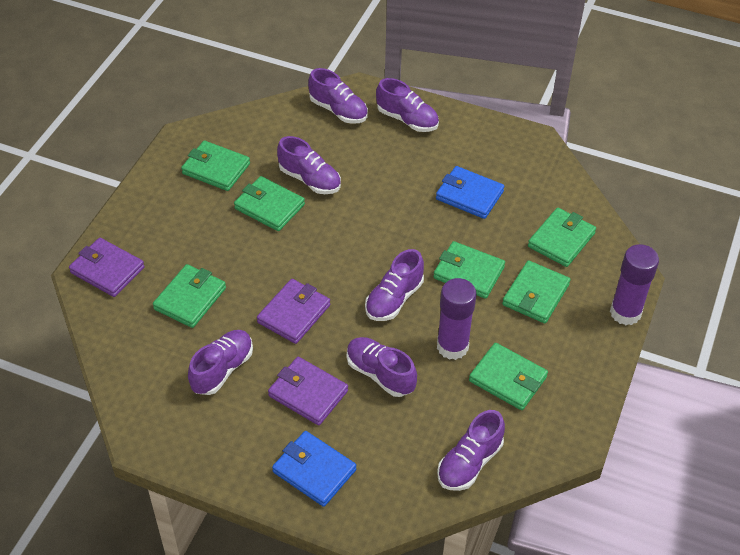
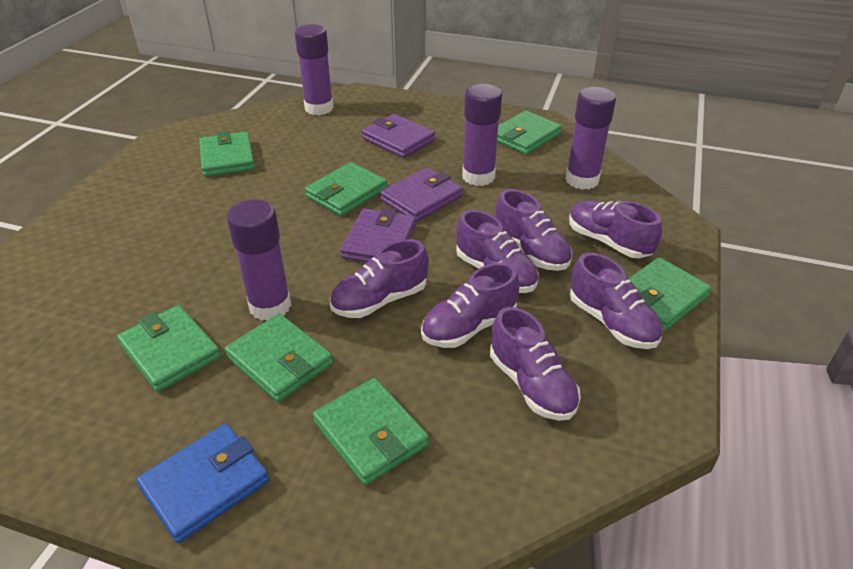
blue wallet: 2 -> 1
purple glue stick: 2 -> 4

